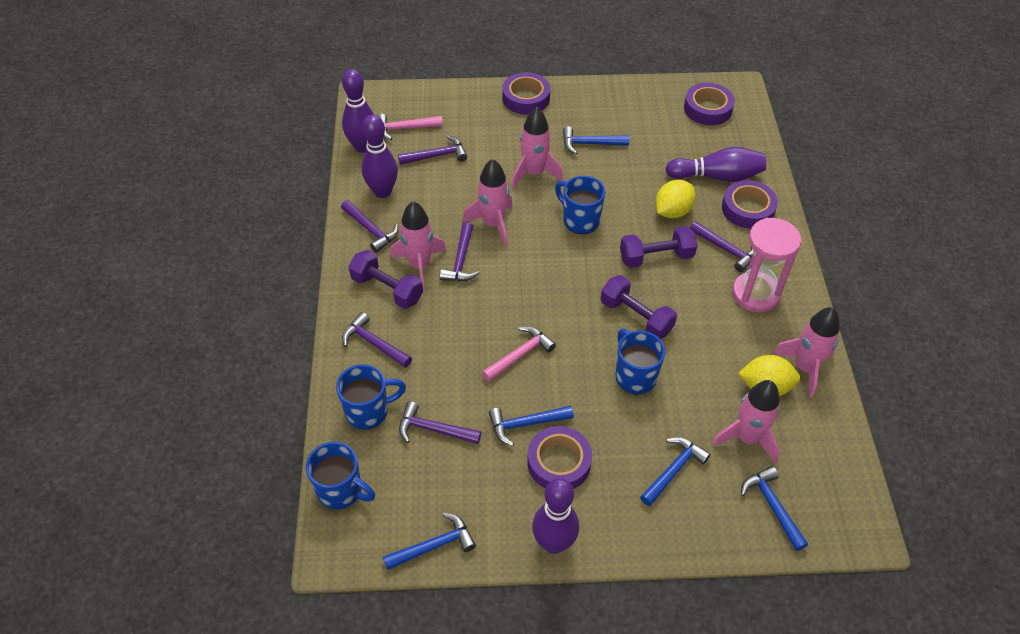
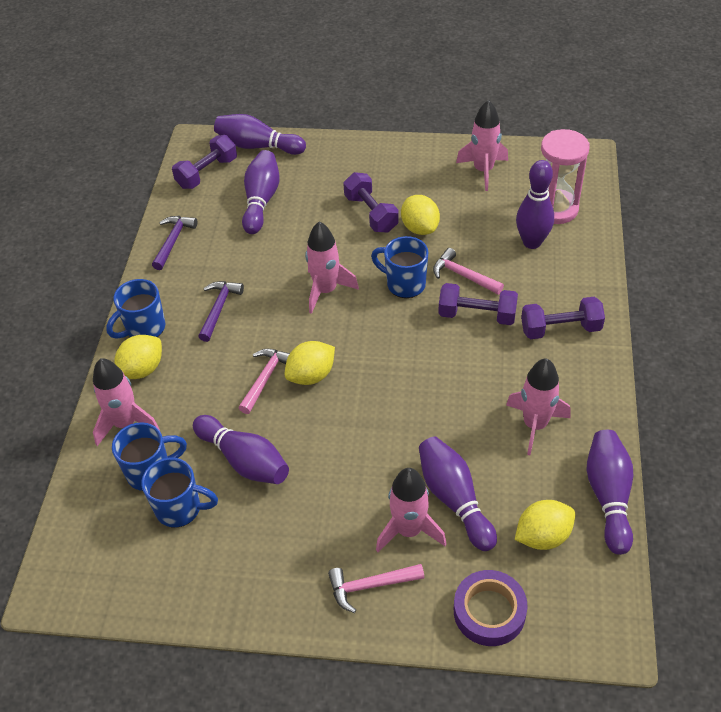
blue hammer: 5 -> 0
pink hammer: 2 -> 3
purple bowling pin: 4 -> 6
purple dumbbell: 3 -> 4
purple hammer: 6 -> 2
purple tape: 4 -> 1
yellow lemon: 2 -> 4

